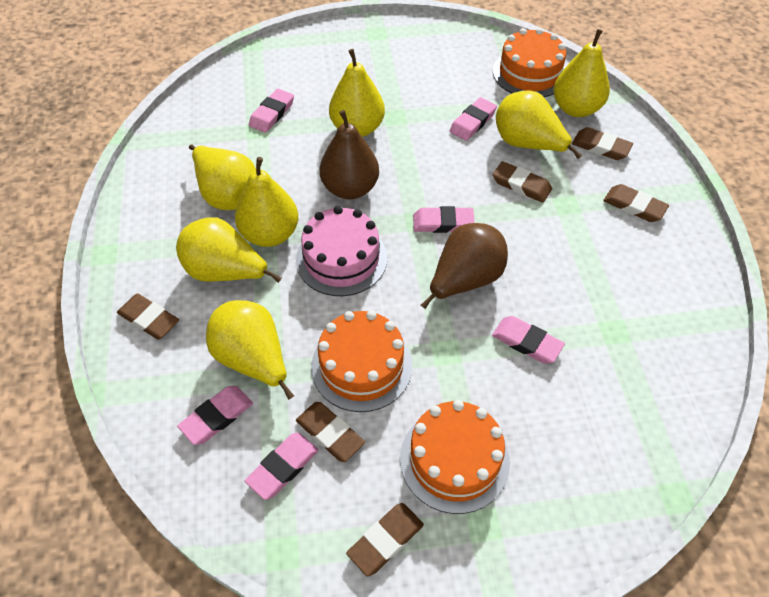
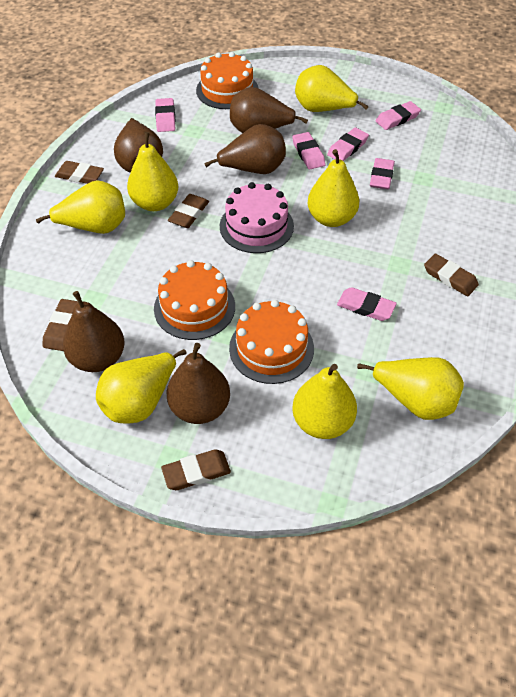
brown eraser: 6 -> 5
brown pear: 2 -> 5

